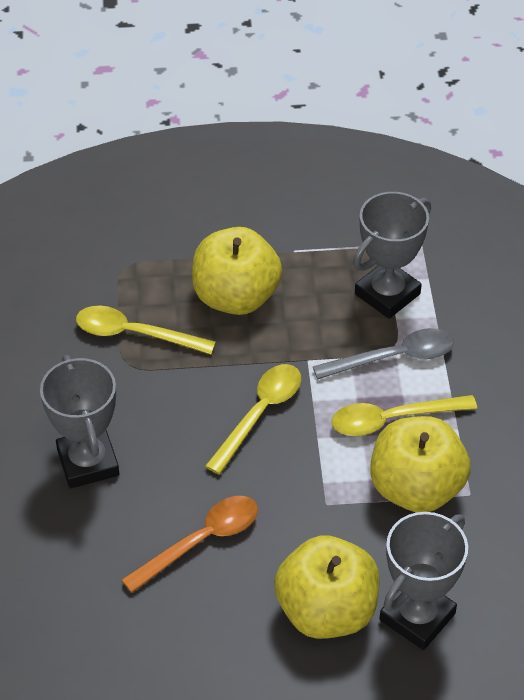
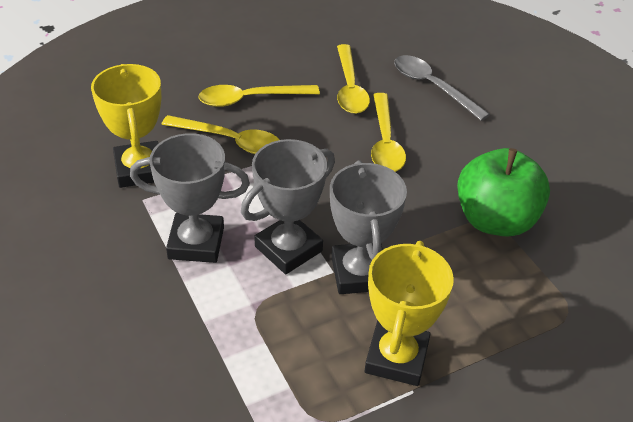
green apple: 0 -> 1
orange spoon: 1 -> 0
yellow apple: 3 -> 0
yellow spoon: 3 -> 4
yellow trophy: 0 -> 2

